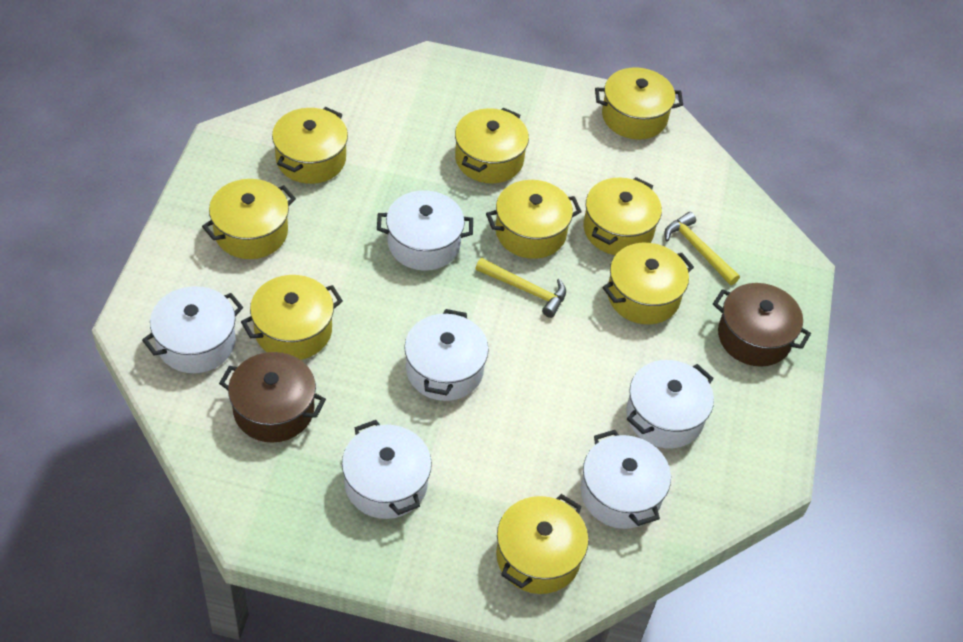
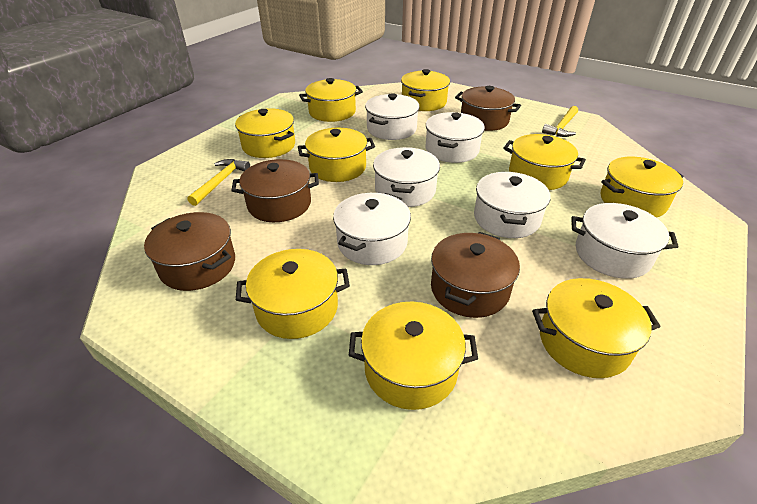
brown pot: 2 -> 4

